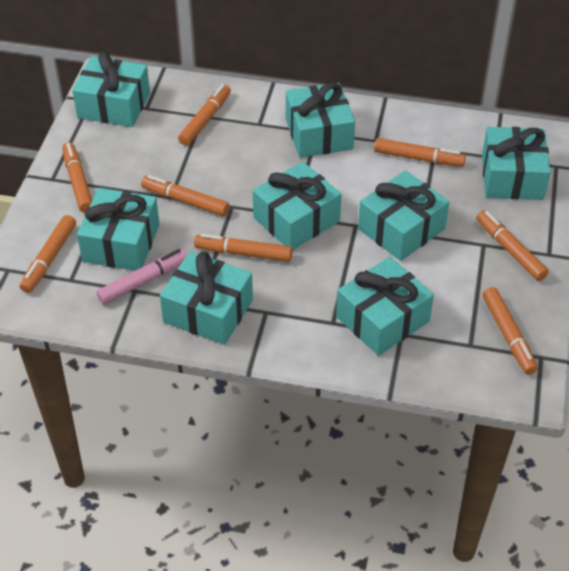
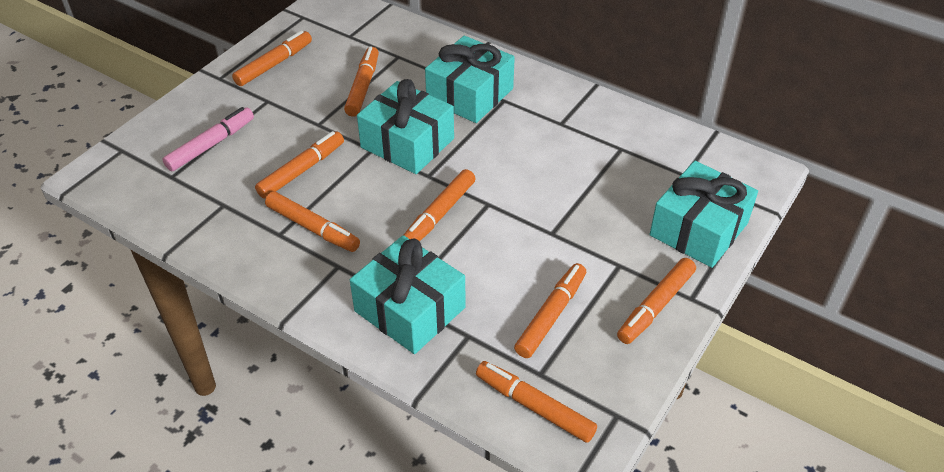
turquoise gift: 8 -> 4

